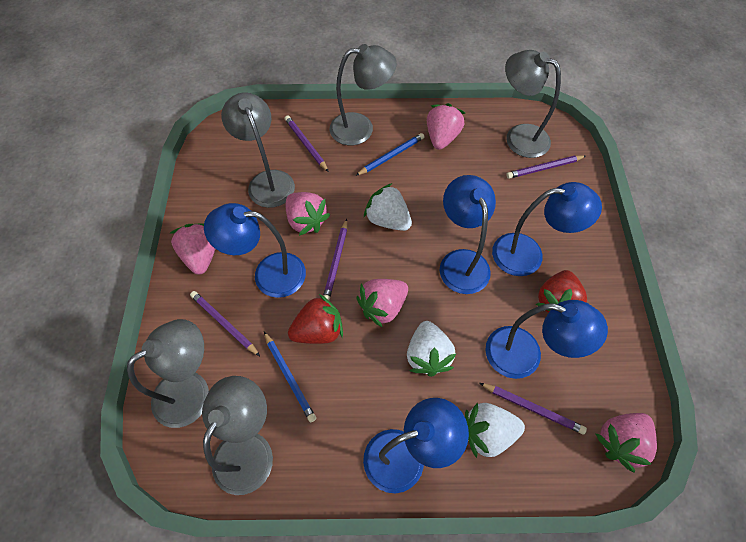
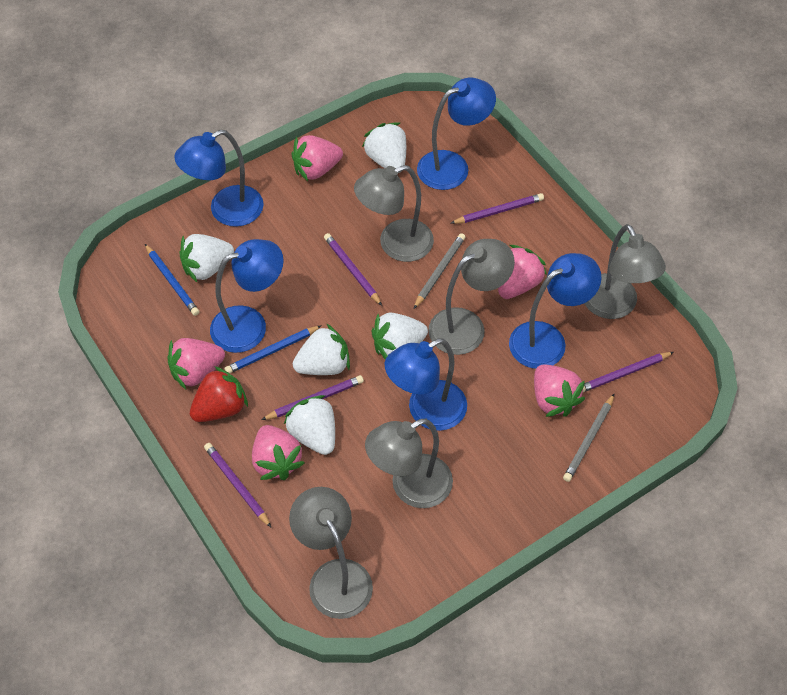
grey pencil: 0 -> 2
red strawberry: 2 -> 1
white strawberry: 3 -> 5

